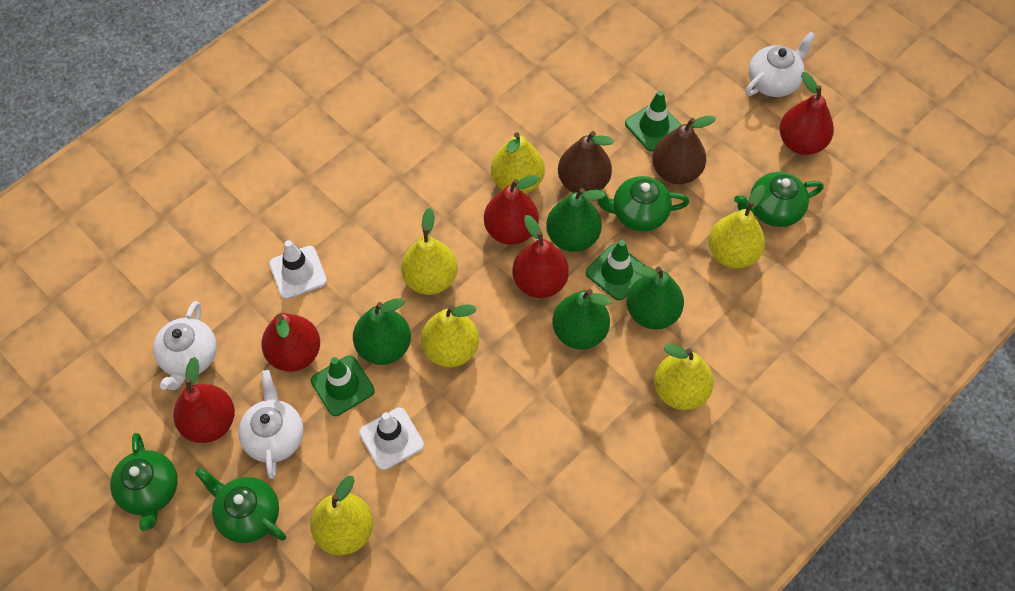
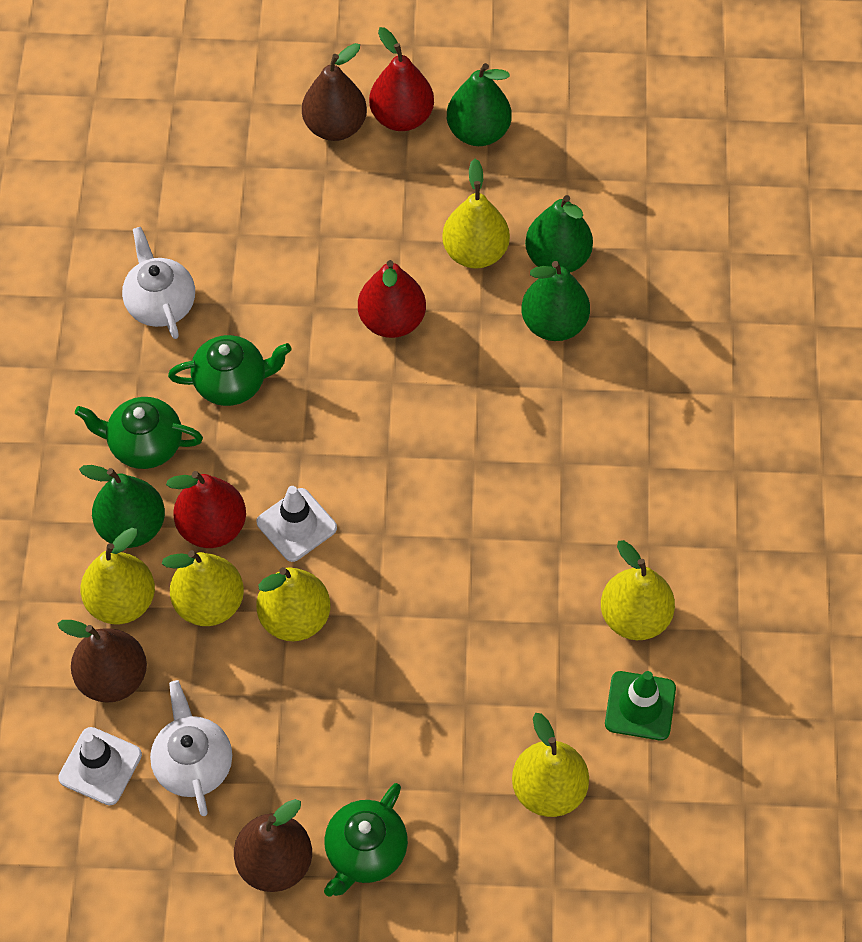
brown pear: 2 -> 3
green teapot: 4 -> 3
green traffic cone: 3 -> 1
red pear: 5 -> 3
white teapot: 3 -> 2

